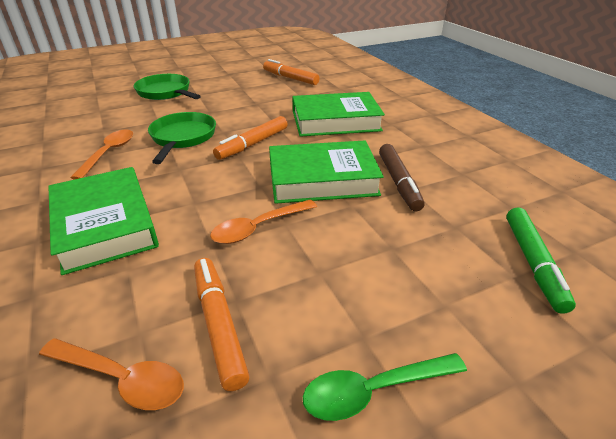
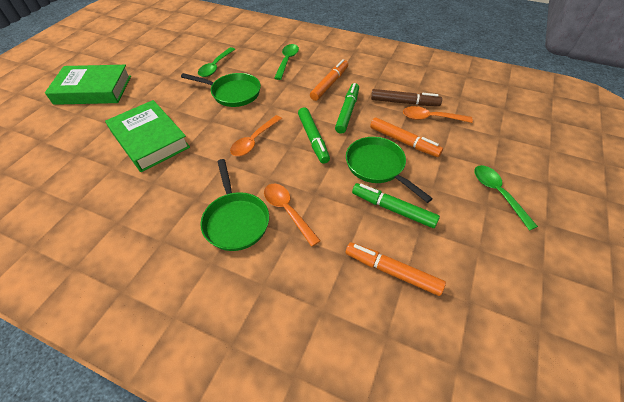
green book: 3 -> 2
green marker: 1 -> 3
green pan: 2 -> 3
green spoon: 1 -> 3

